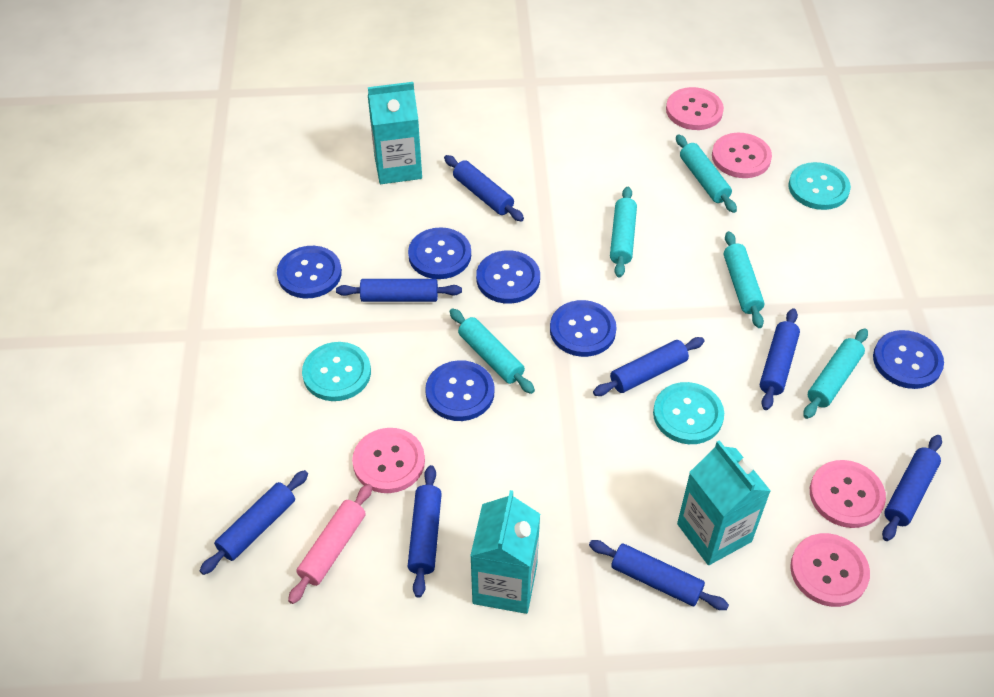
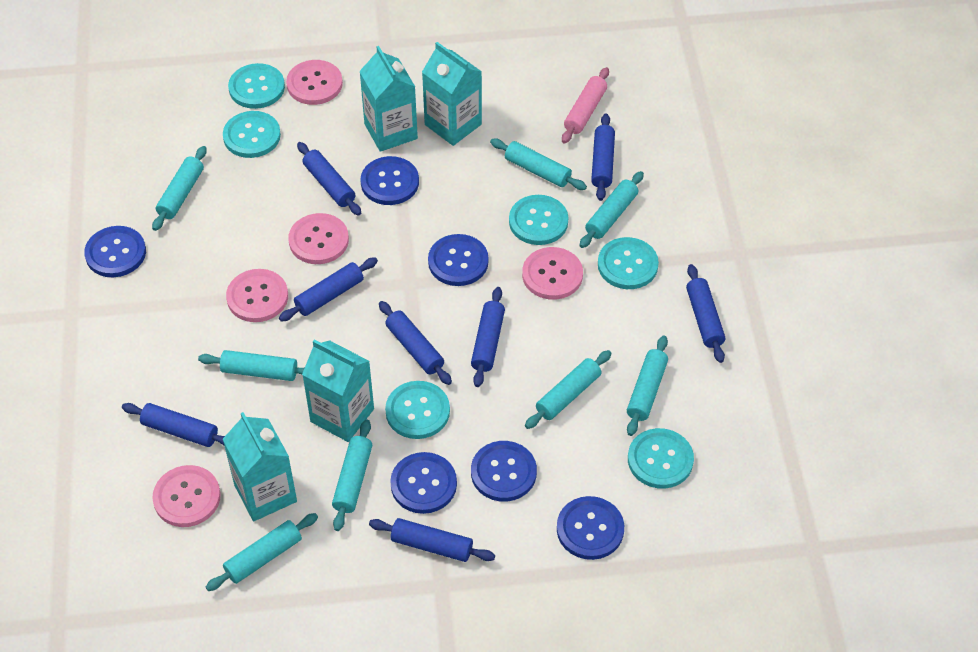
turquoise button: 3 -> 6
turquoise carton: 3 -> 4
turquoise rolling pin: 5 -> 8

